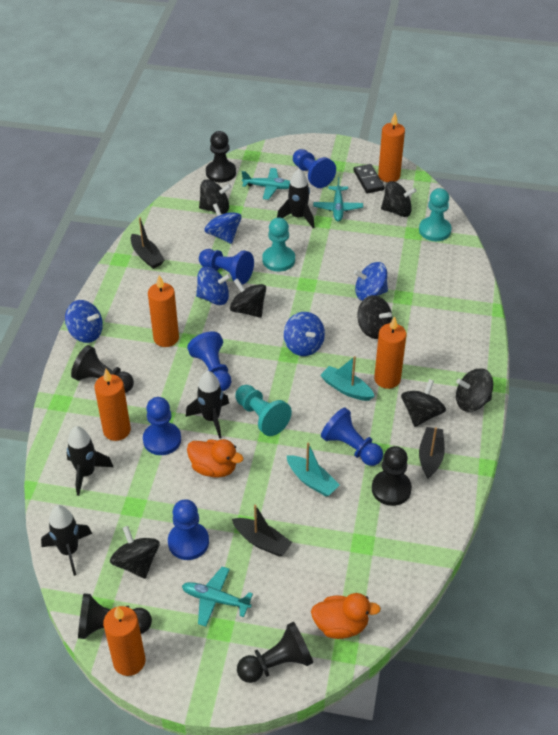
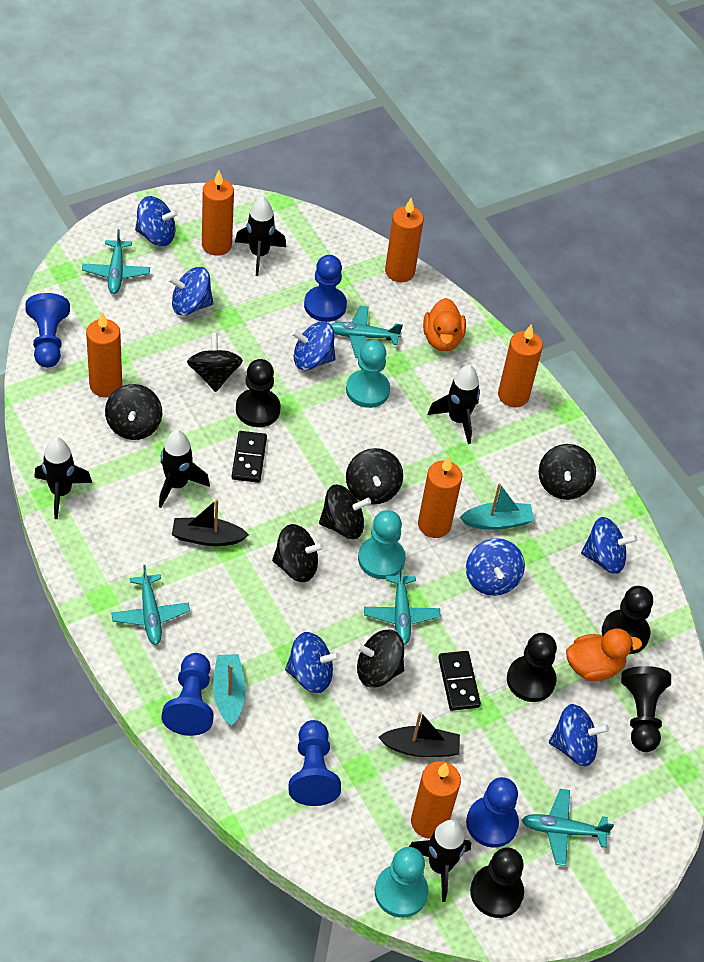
black boat: 3 -> 2
black domino: 1 -> 2
black rocket: 4 -> 5
blue pawn: 6 -> 5
blue spinning top: 5 -> 7
orange candle: 5 -> 6
turquoise plane: 3 -> 5

